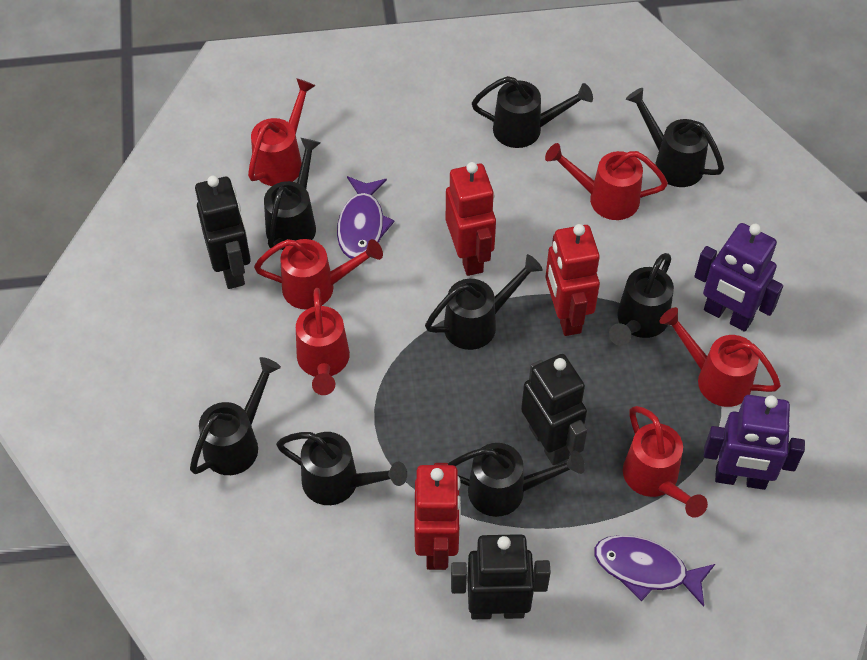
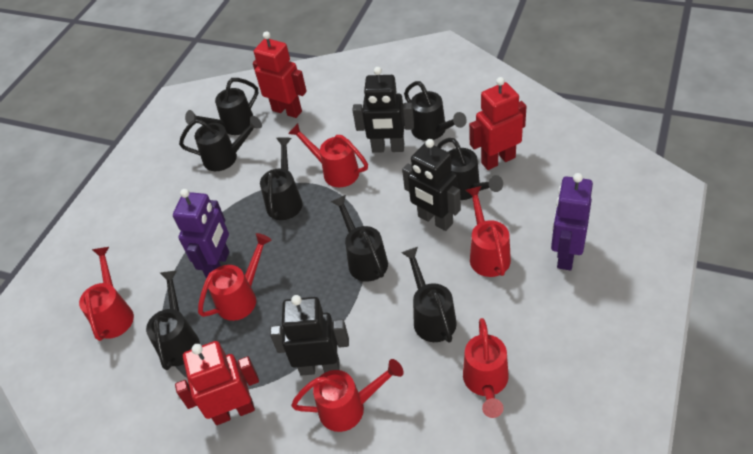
purple fish: 2 -> 0

